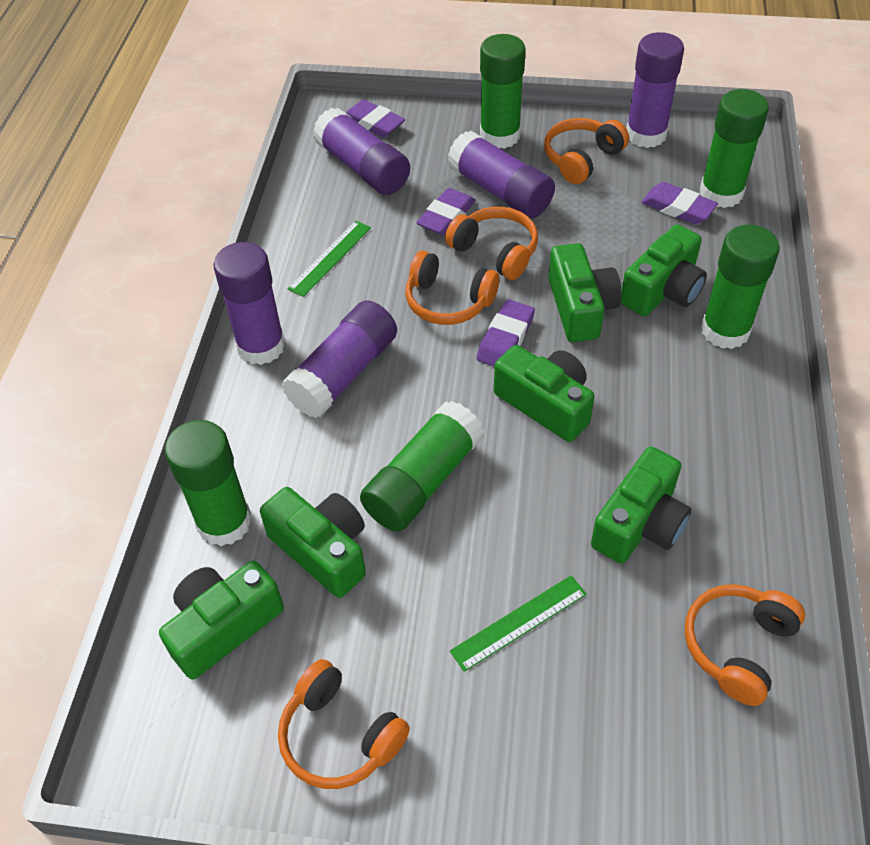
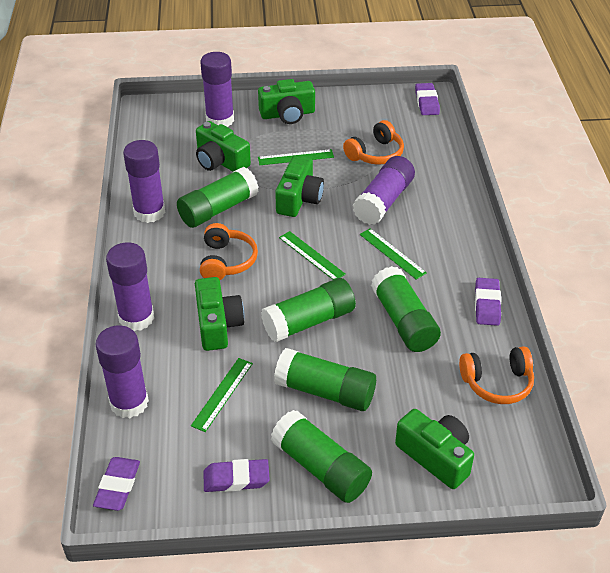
green camera: 6 -> 5
green ruler: 2 -> 4
orange headphones: 5 -> 3

